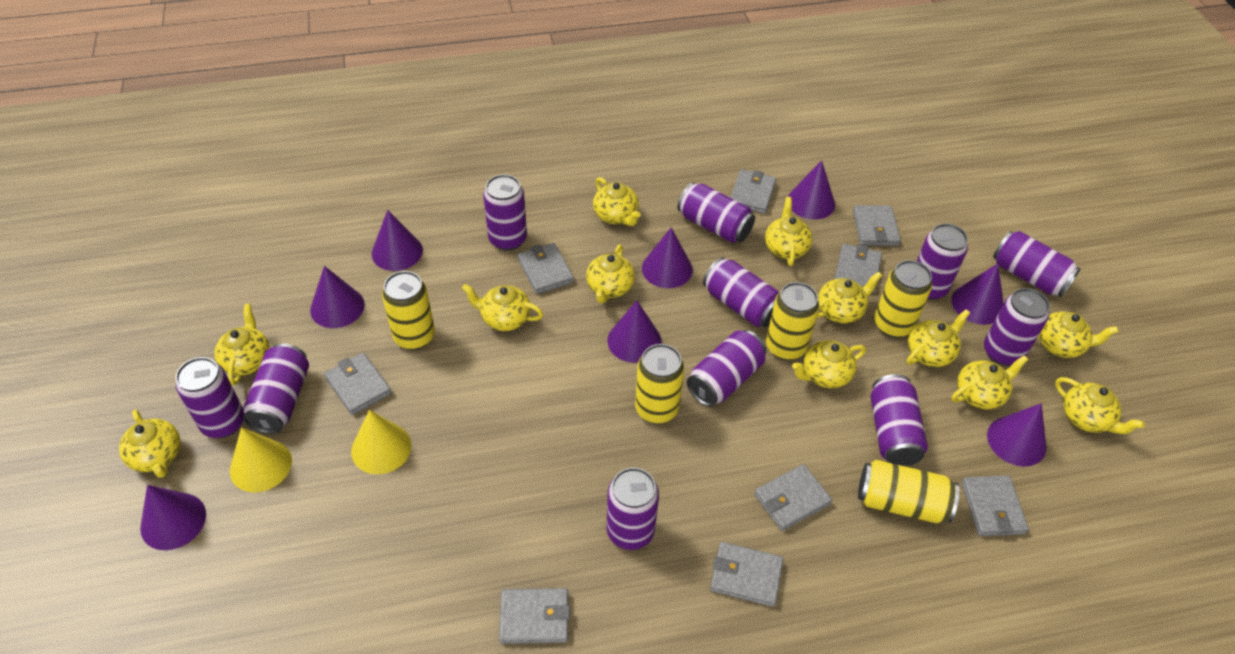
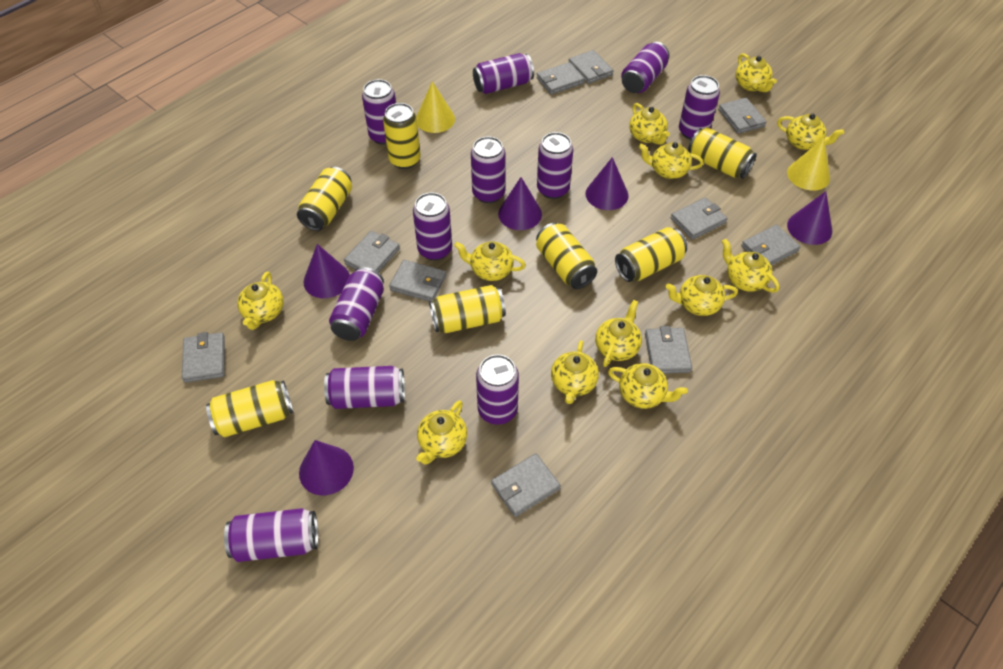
grey wallet: 9 -> 10
purple cone: 8 -> 5
yellow can: 5 -> 7

